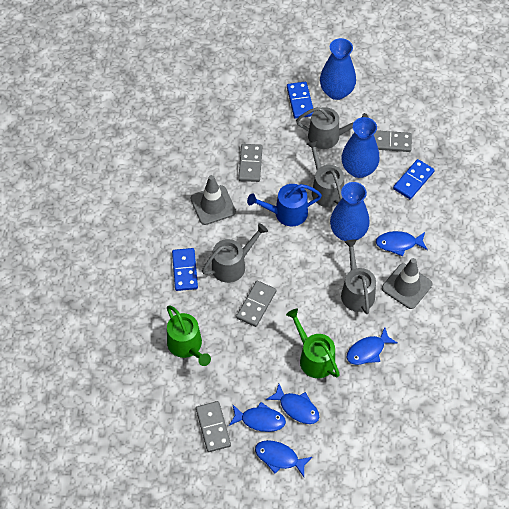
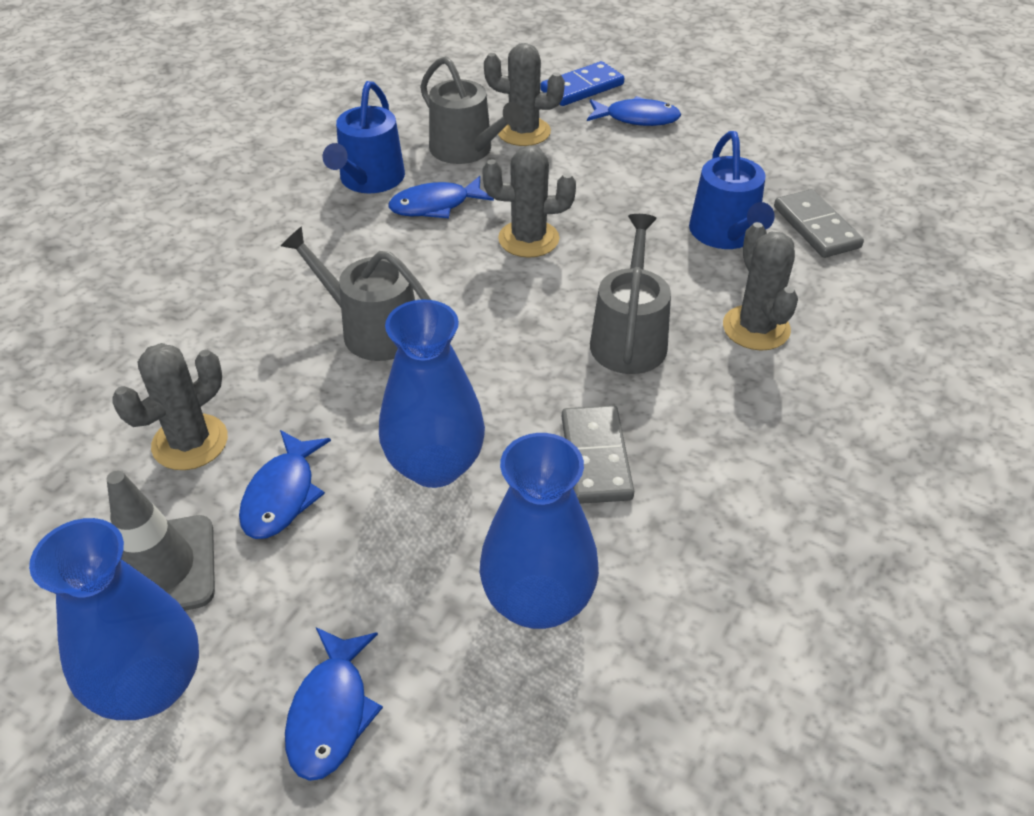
blue domino: 3 -> 1
blue fish: 5 -> 4
blue watering can: 1 -> 2
green watering can: 2 -> 0
grey cactus: 0 -> 4
grey domino: 4 -> 2
grey traffic cone: 2 -> 1
grey watering can: 4 -> 3

